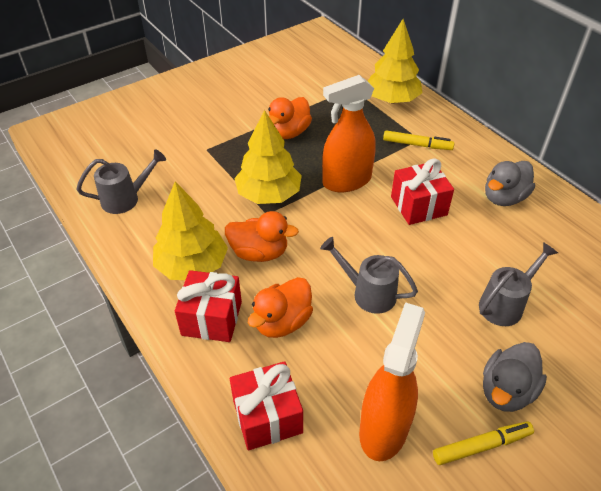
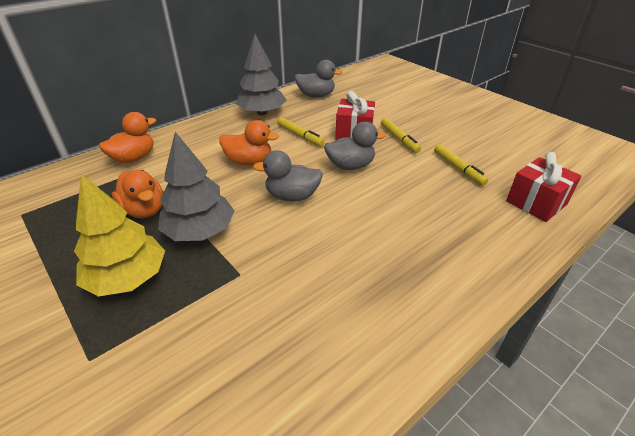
grey duck: 2 -> 3
grey tree: 0 -> 2
grey watering can: 3 -> 0
orange spray bottle: 2 -> 0
red gift: 3 -> 2
yellow marker: 2 -> 3
yellow tree: 3 -> 1

